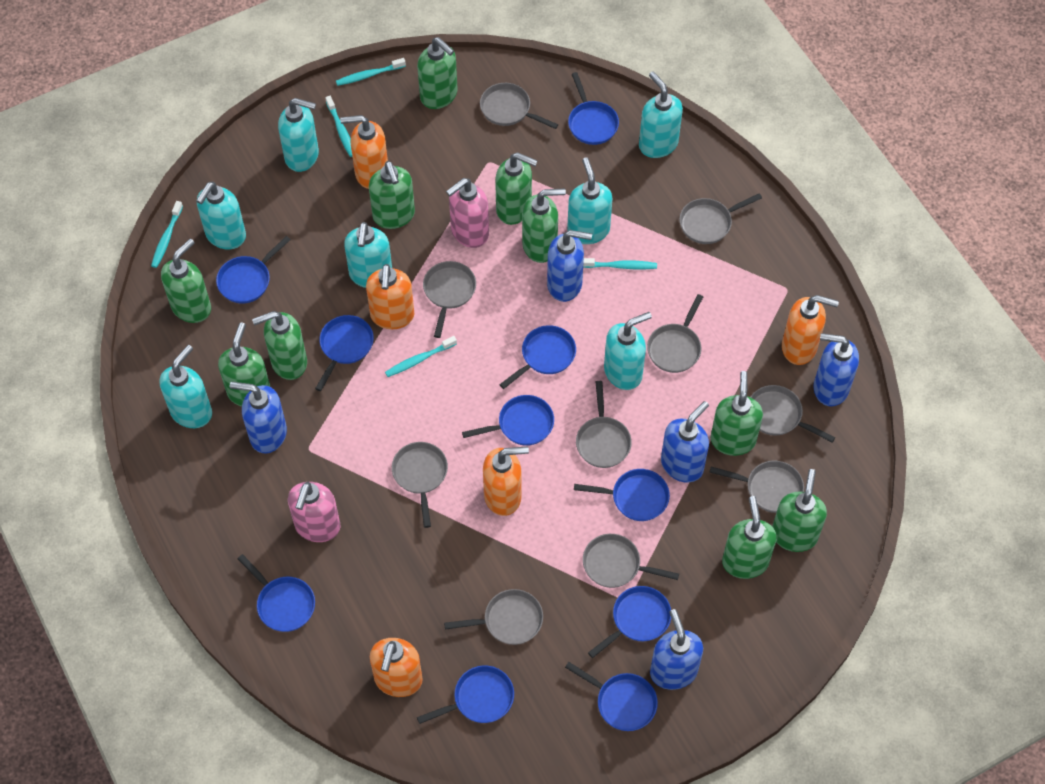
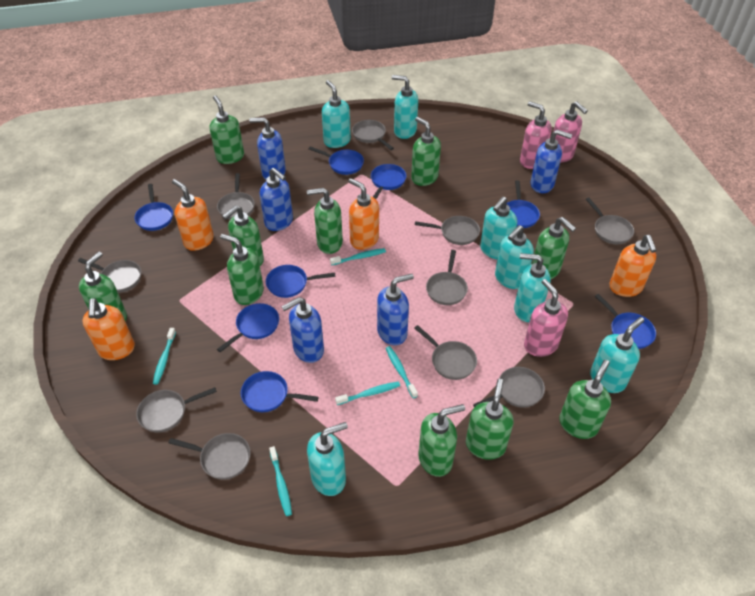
blue pan: 10 -> 8
orange soap dispenser: 5 -> 4
pink soap dispenser: 2 -> 3

